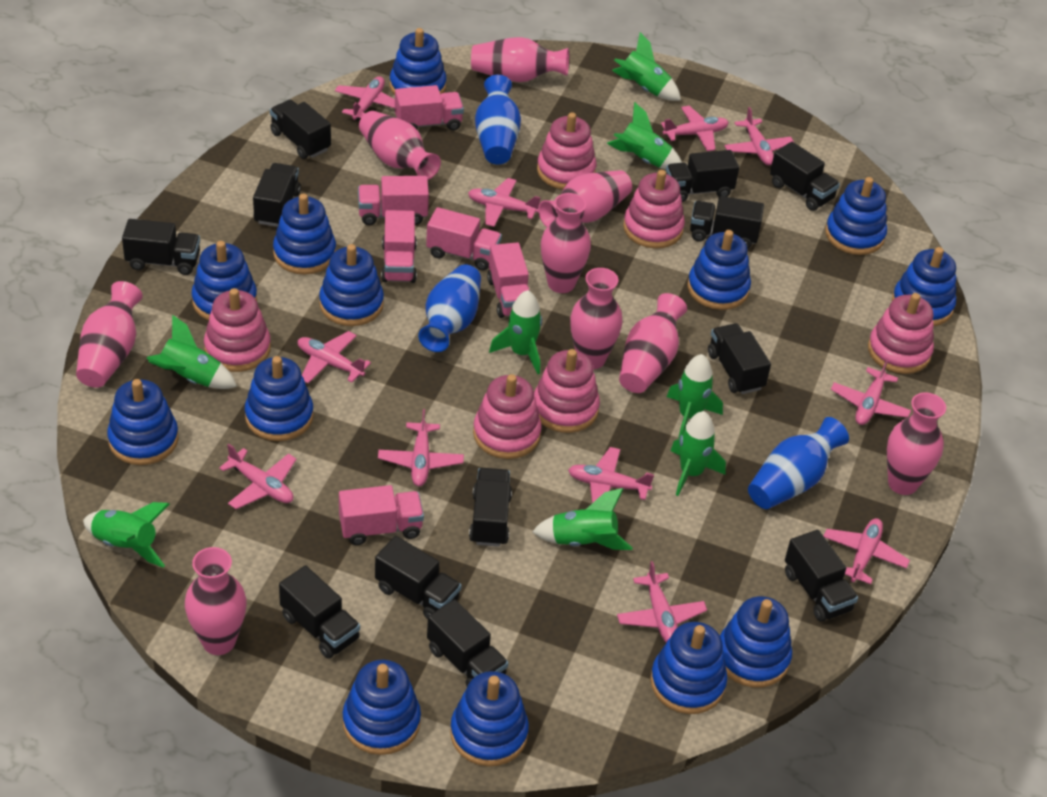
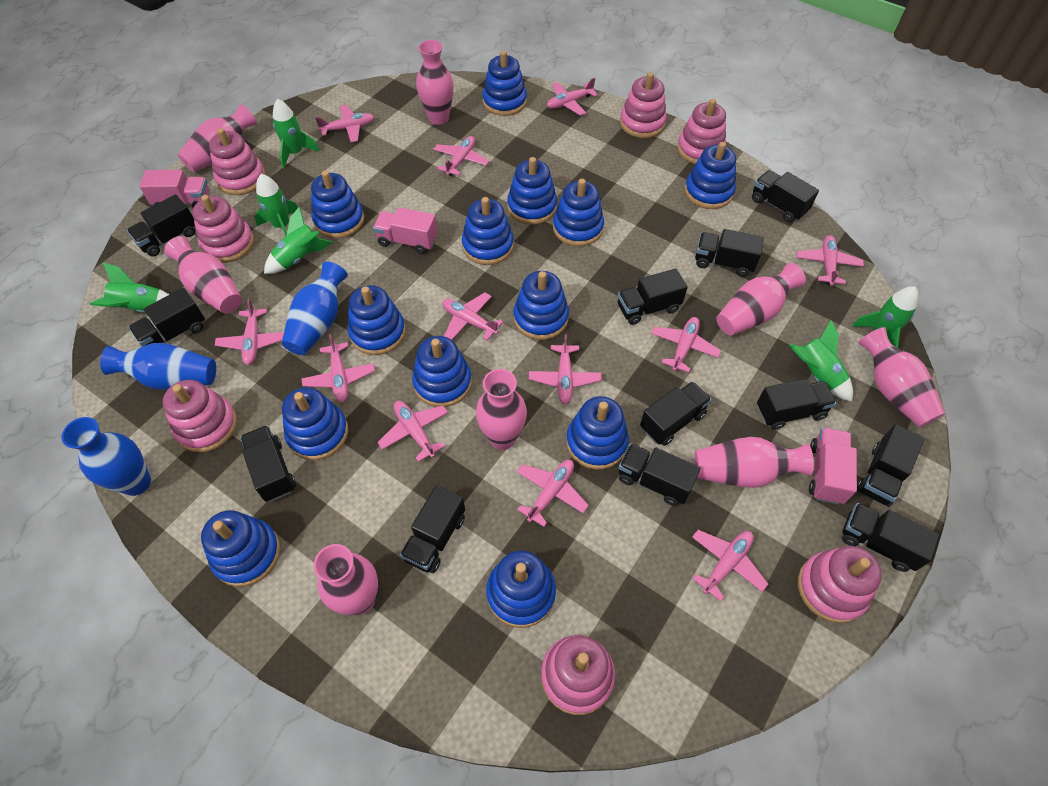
green rocket: 8 -> 6
pink plane: 11 -> 12
pink stacking toy: 6 -> 7
pink truck: 6 -> 3
pink vase: 9 -> 8

